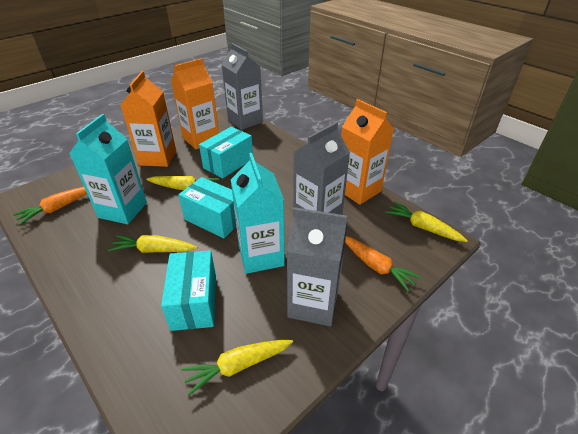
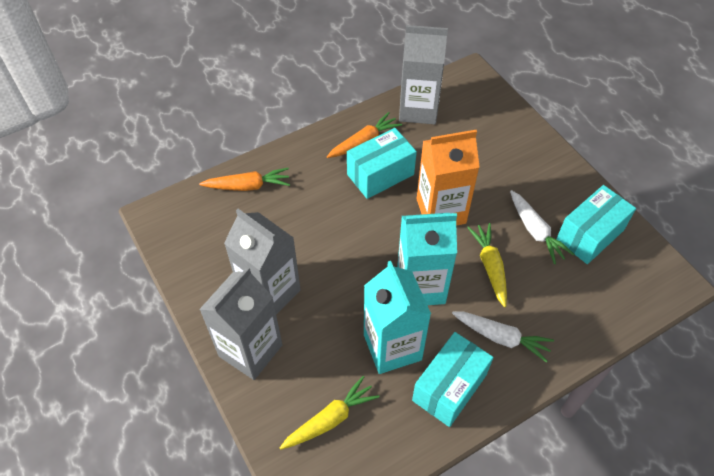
orange carton: 3 -> 1
white carrot: 0 -> 2
yellow carrot: 4 -> 2

